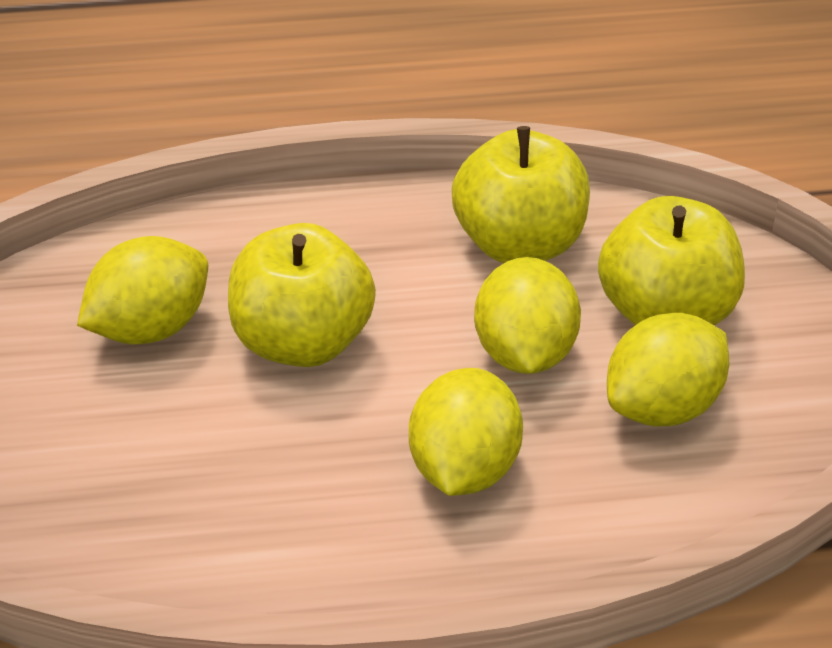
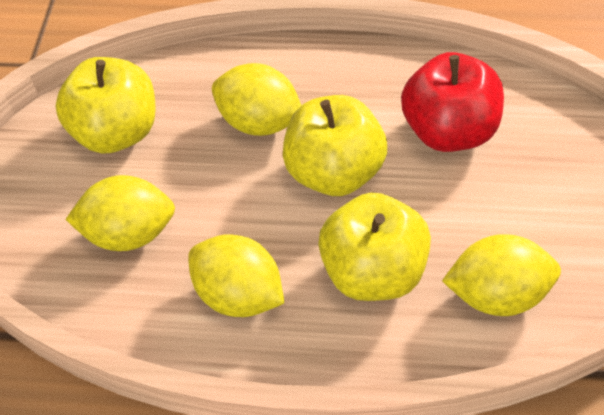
red apple: 0 -> 1

